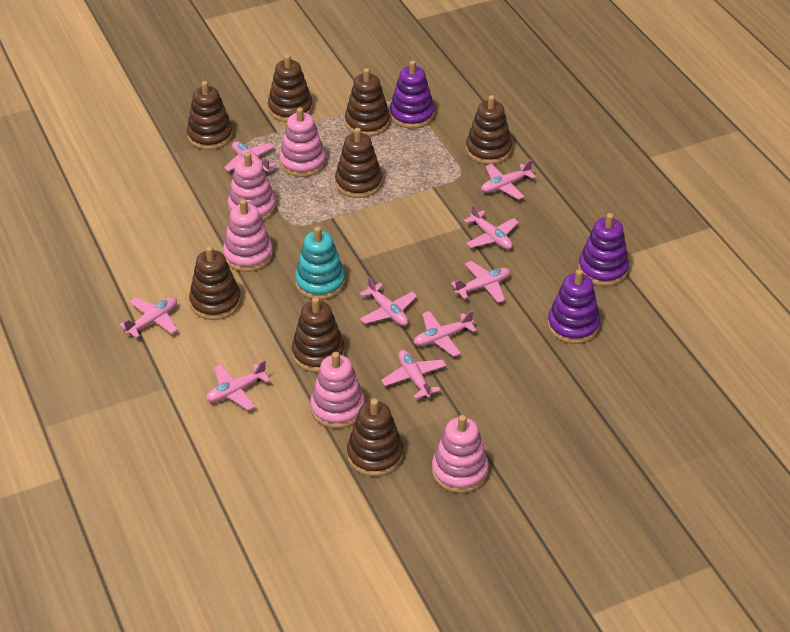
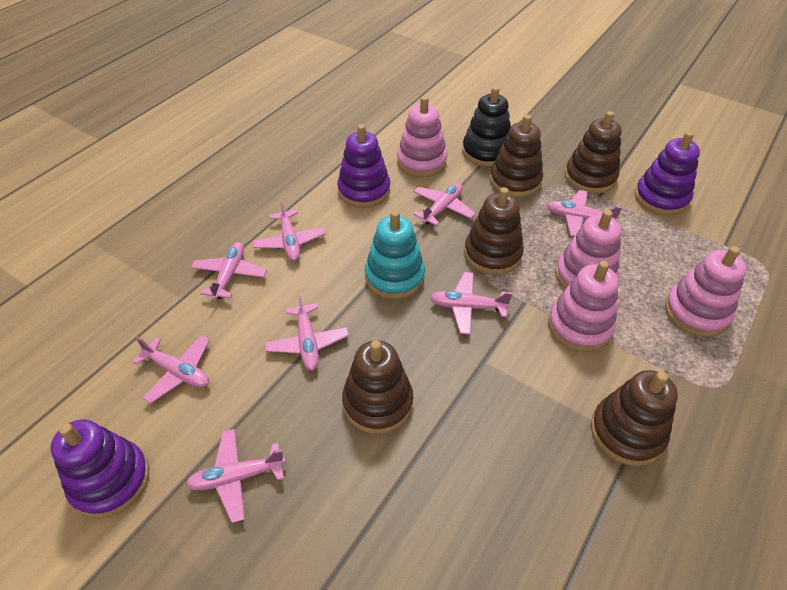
black stacking toy: 0 -> 1
brown stacking toy: 8 -> 5
pink plane: 9 -> 8
pink stacking toy: 5 -> 4

